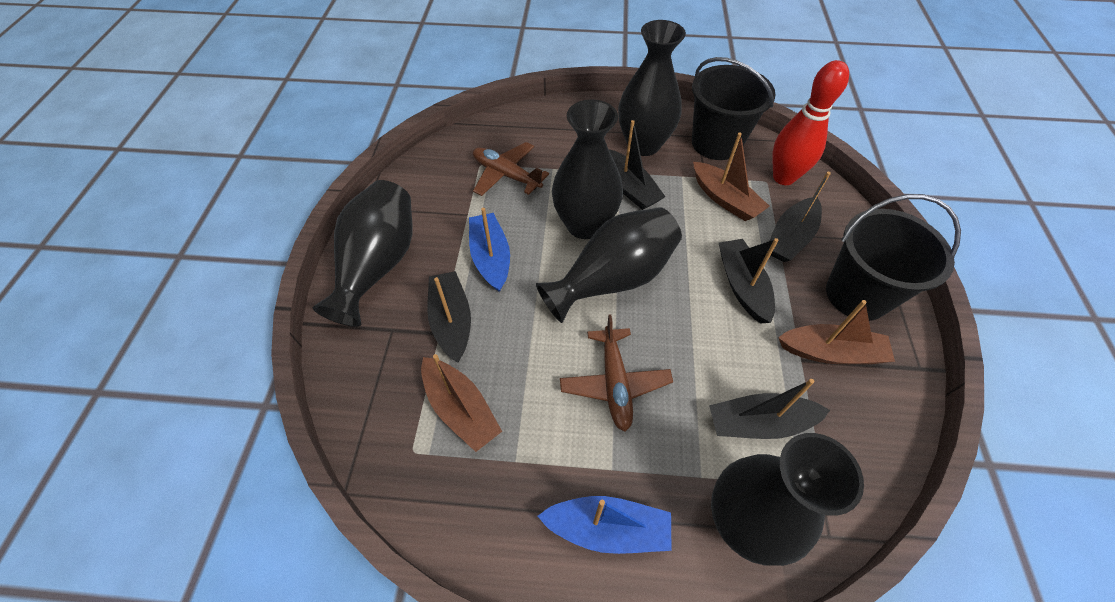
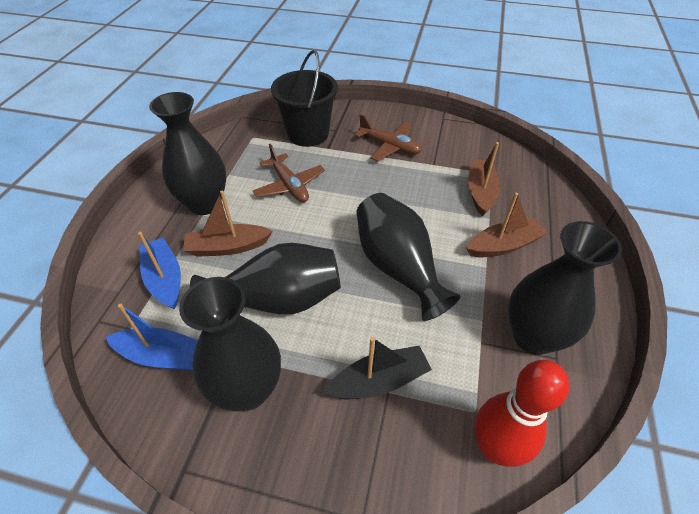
black boat: 5 -> 1
black bucket: 2 -> 1

